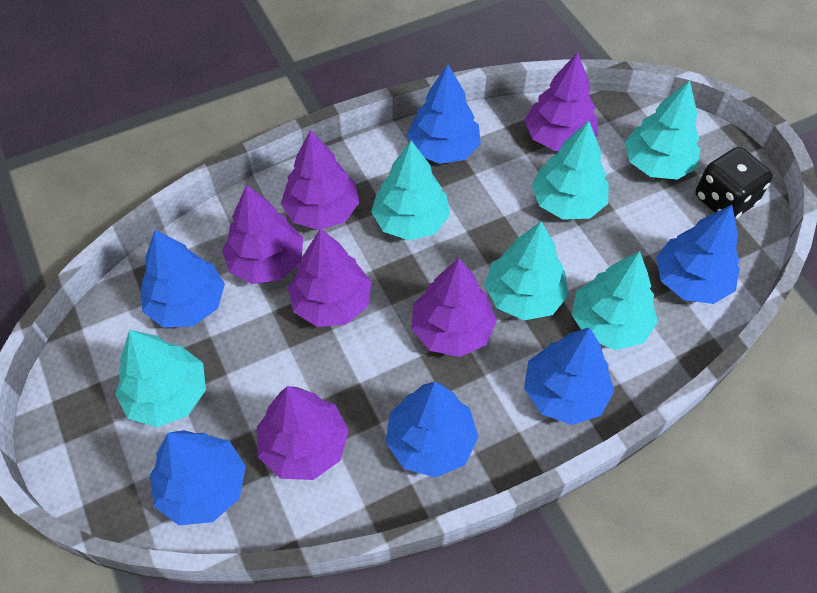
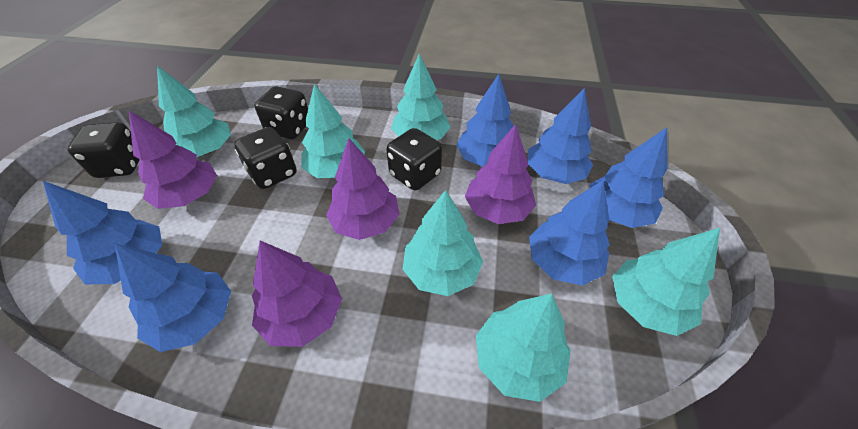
black dice: 1 -> 4
purple tree: 6 -> 4

